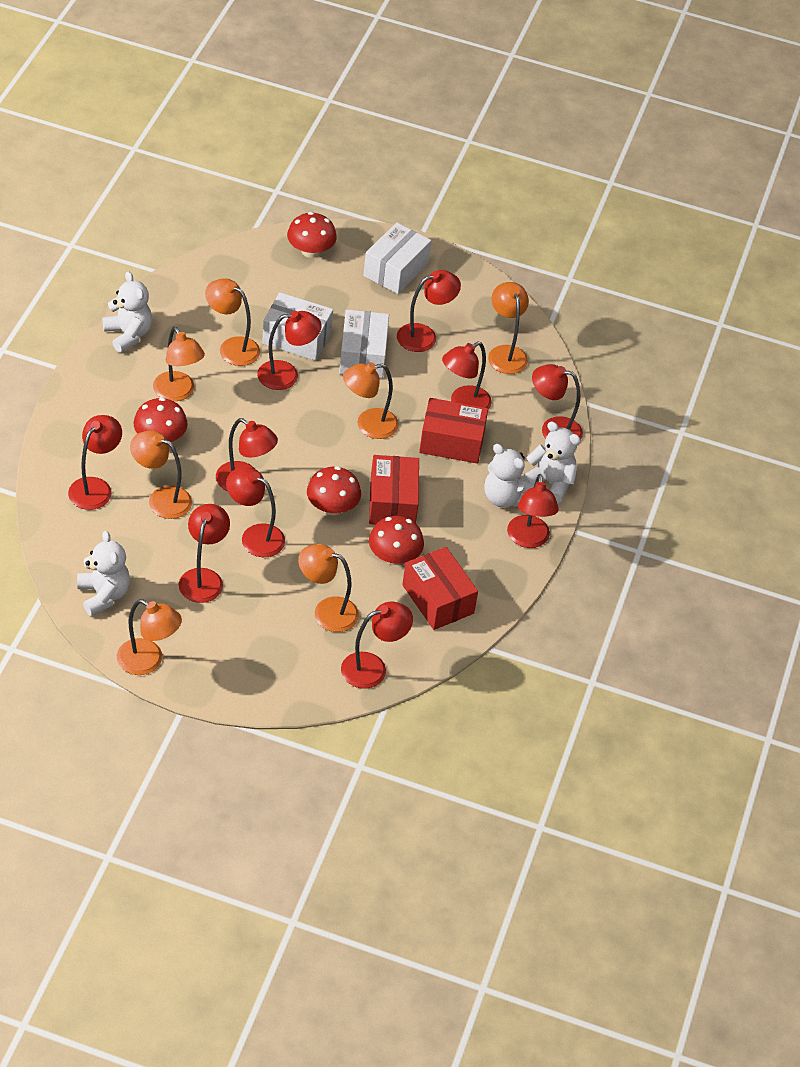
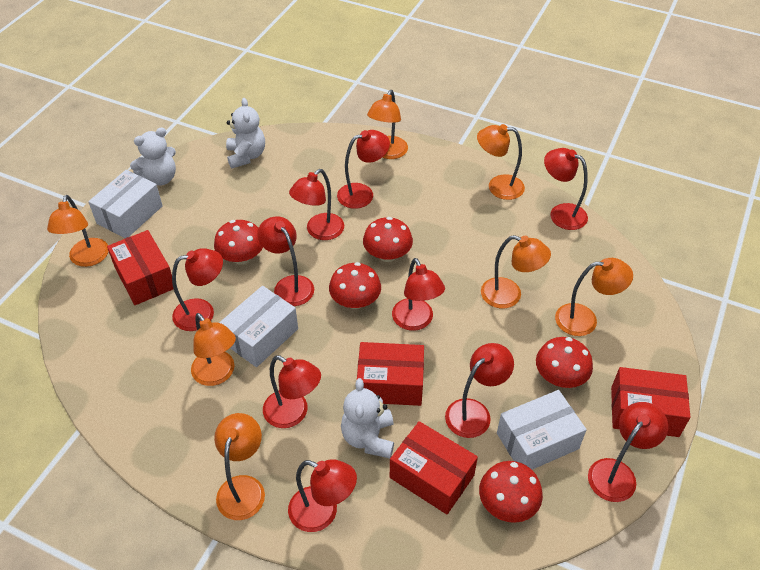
red box: 3 -> 4
red mushroom: 4 -> 5
white teddy bear: 4 -> 3

